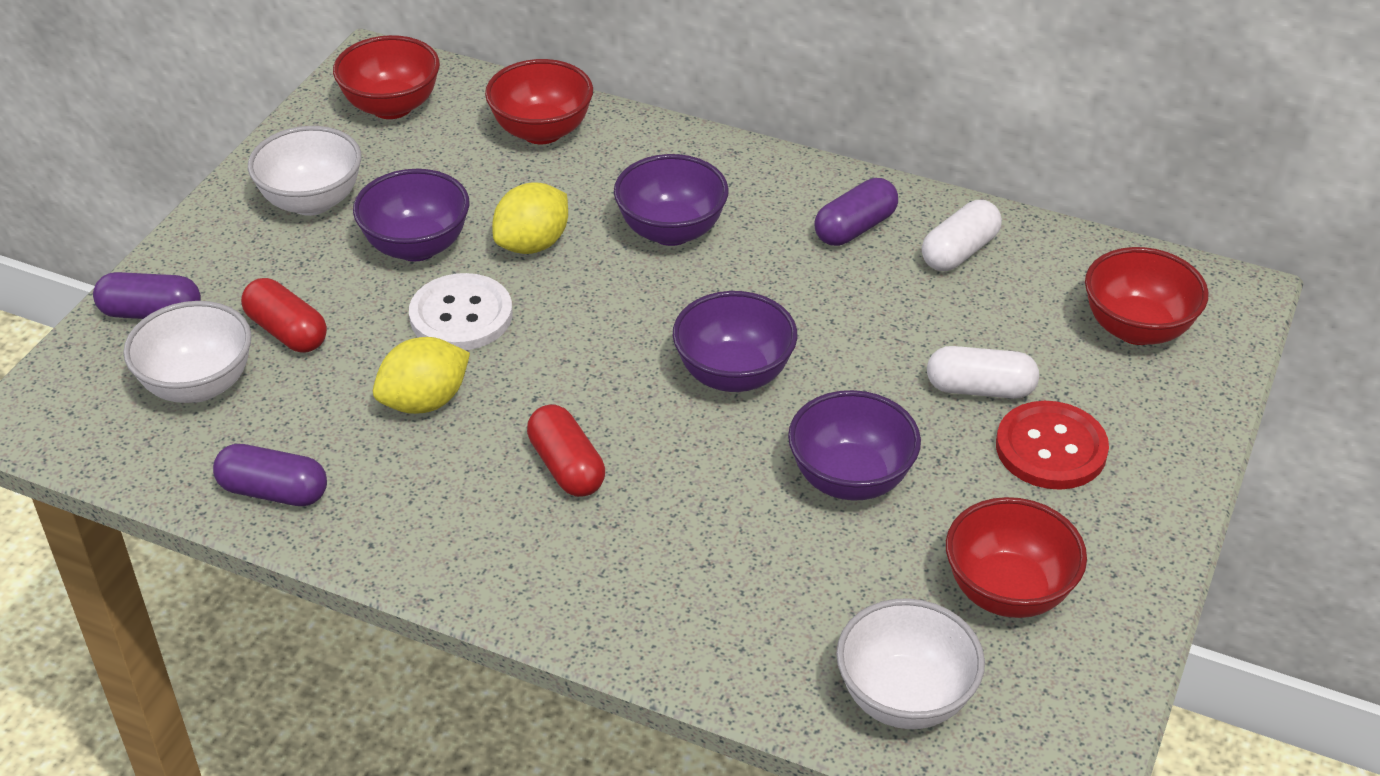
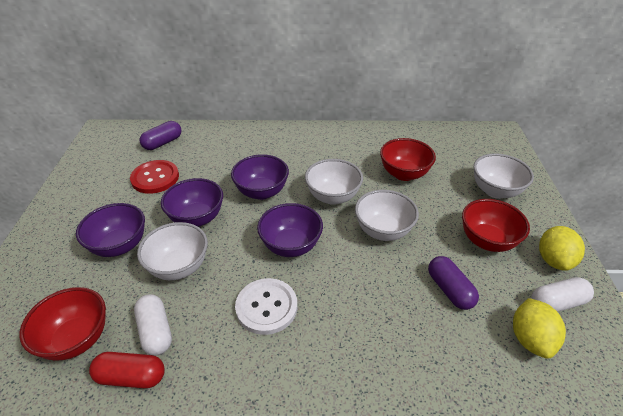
purple capsule: 3 -> 2
red bowl: 4 -> 3
red capsule: 2 -> 1
white bowl: 3 -> 4

